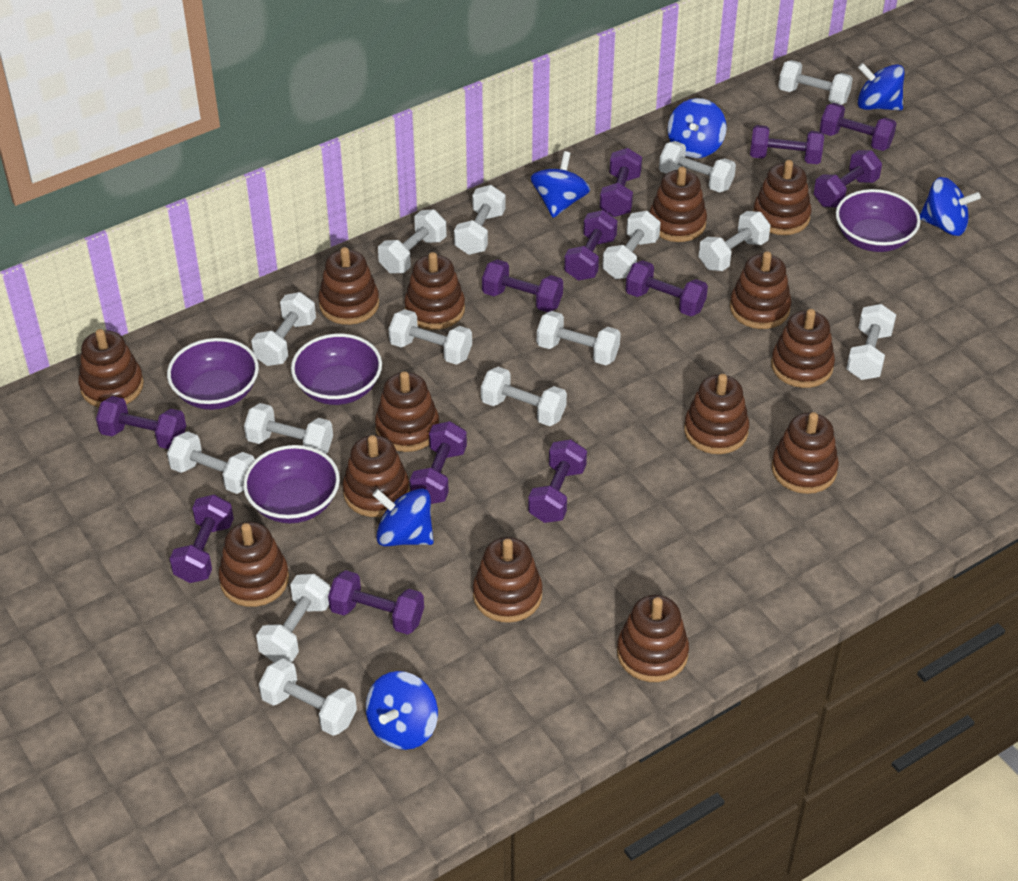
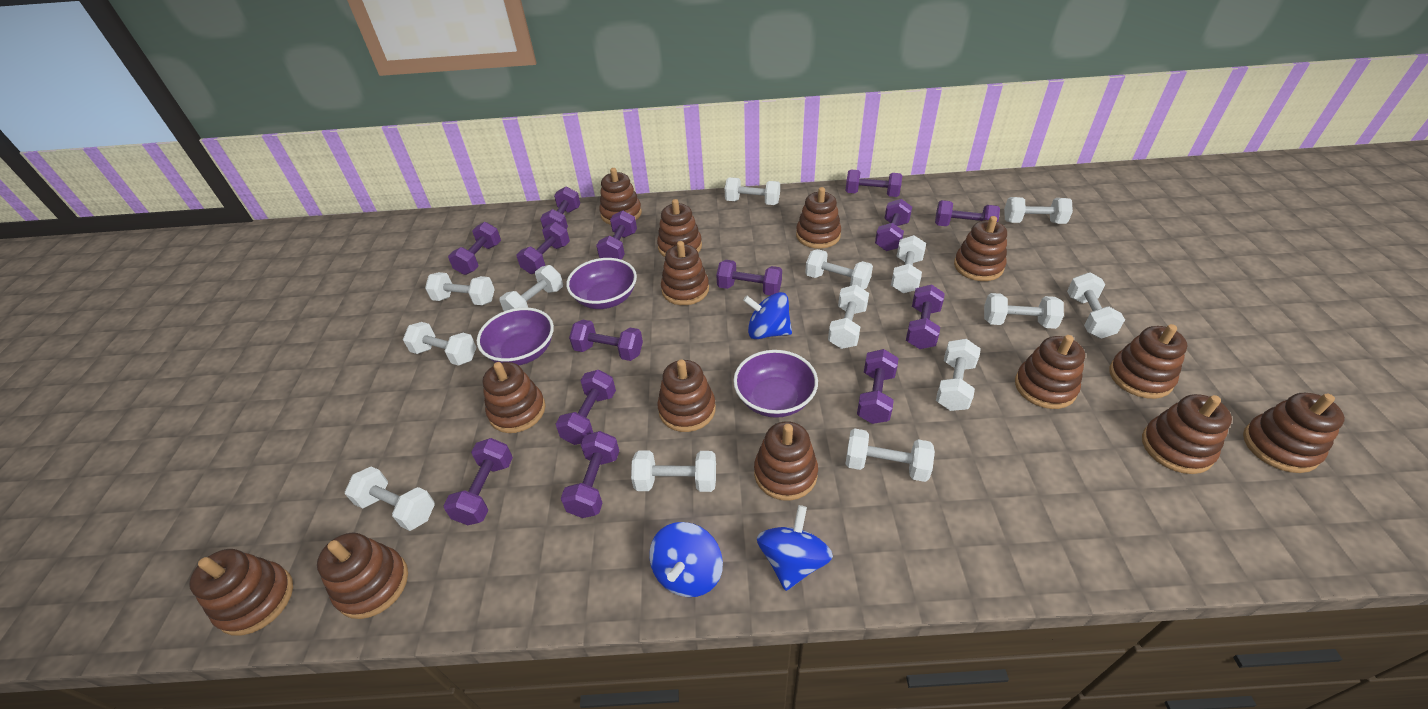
blue spinning top: 6 -> 3
purple bowl: 4 -> 3
purple dumbbell: 12 -> 14
white dumbbell: 15 -> 14

